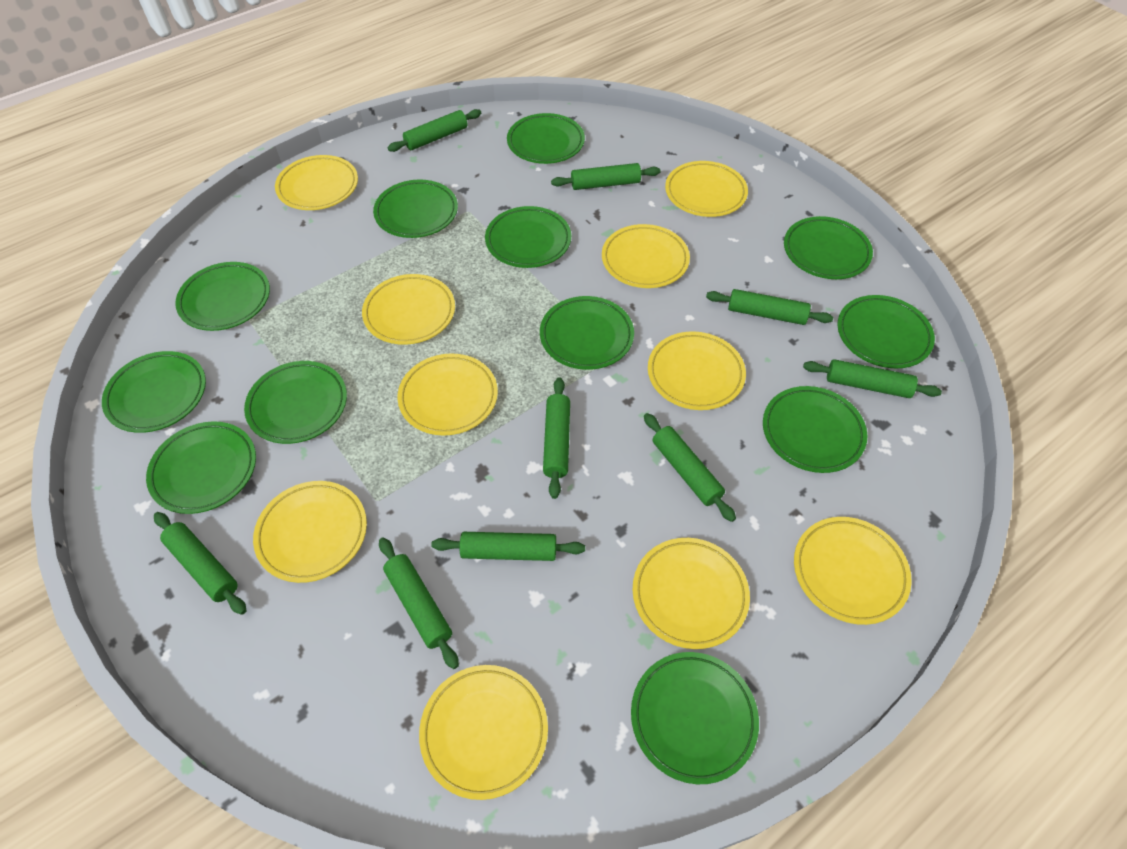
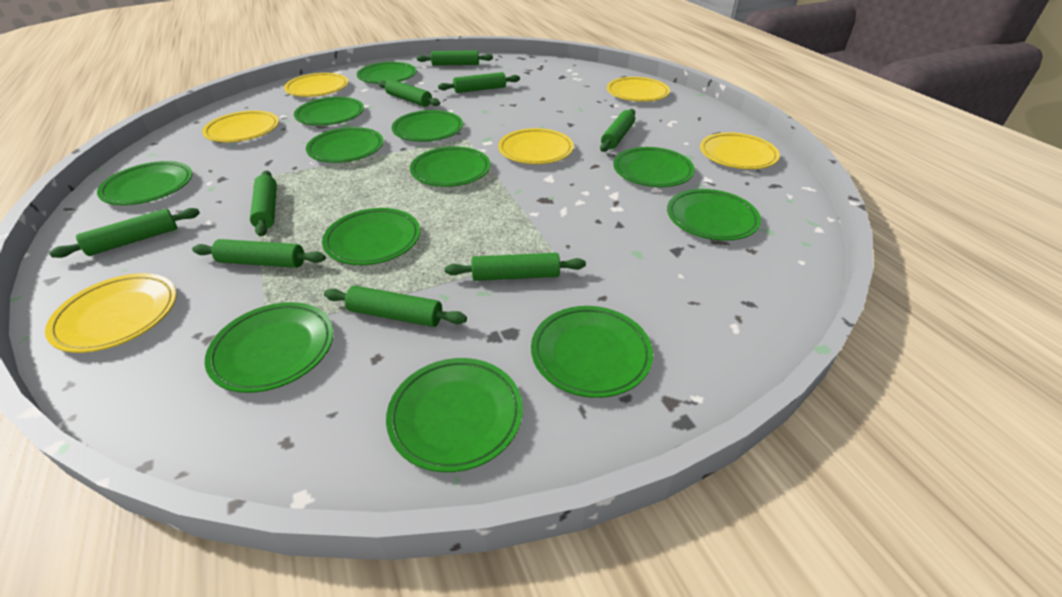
yellow plate: 10 -> 6

